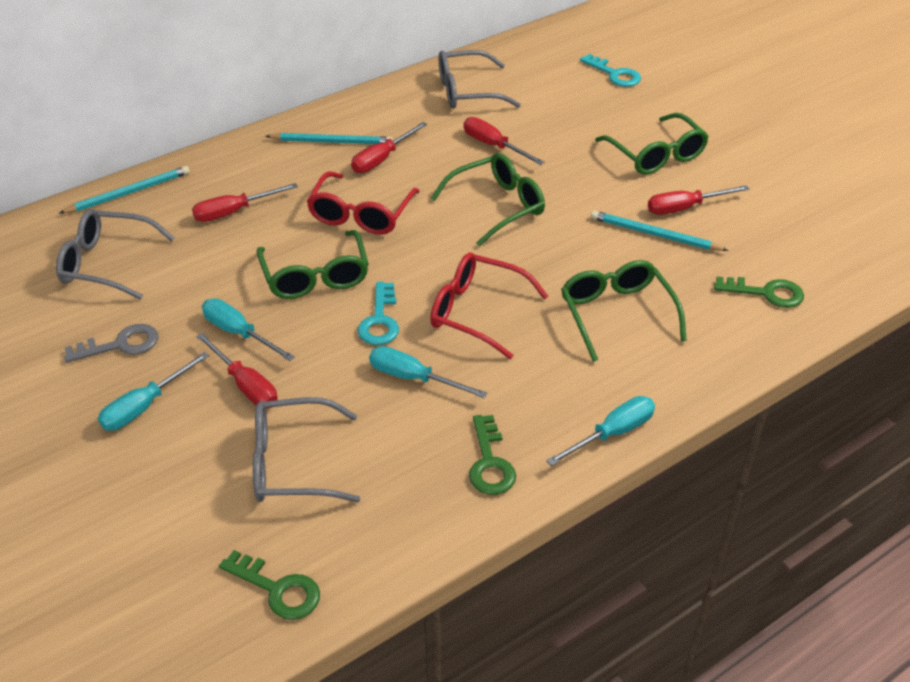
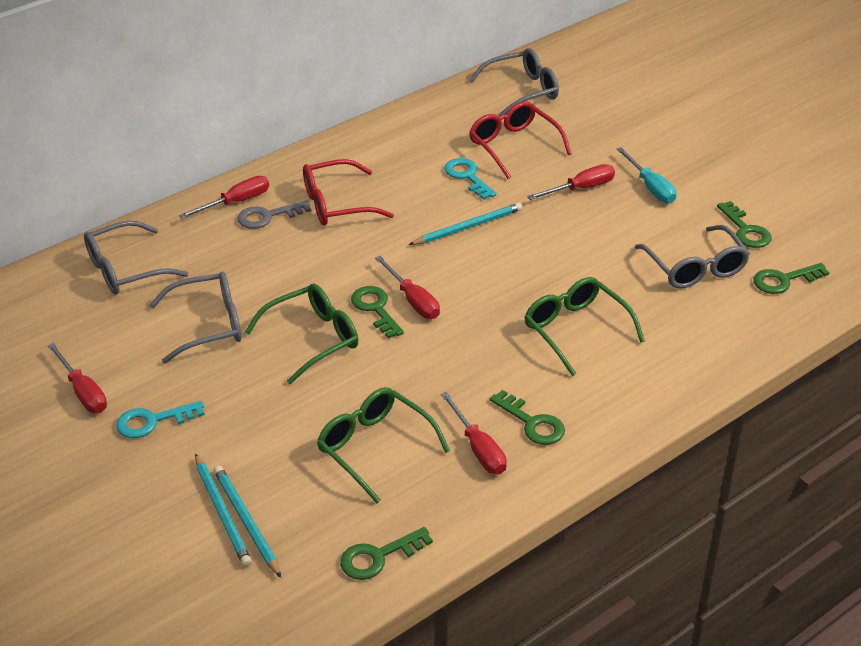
green glasses: 4 -> 3
green key: 3 -> 5
grey glasses: 3 -> 4
turquoise screwdriver: 4 -> 1

